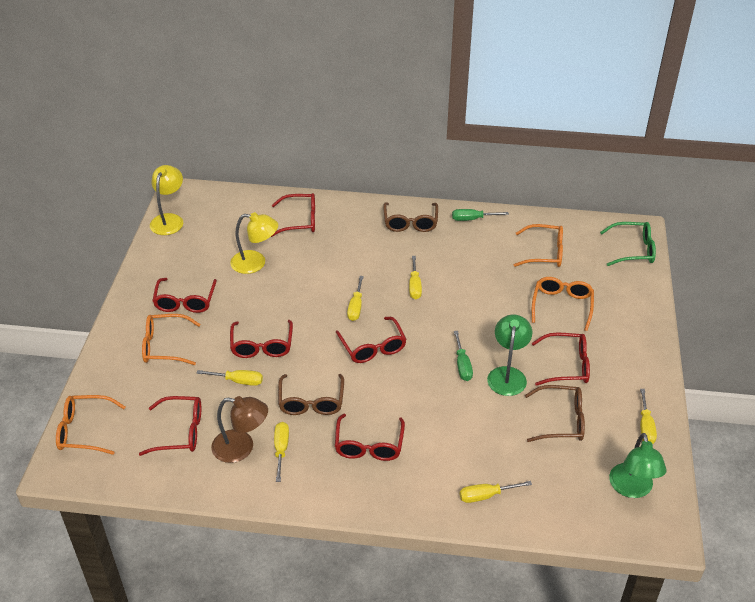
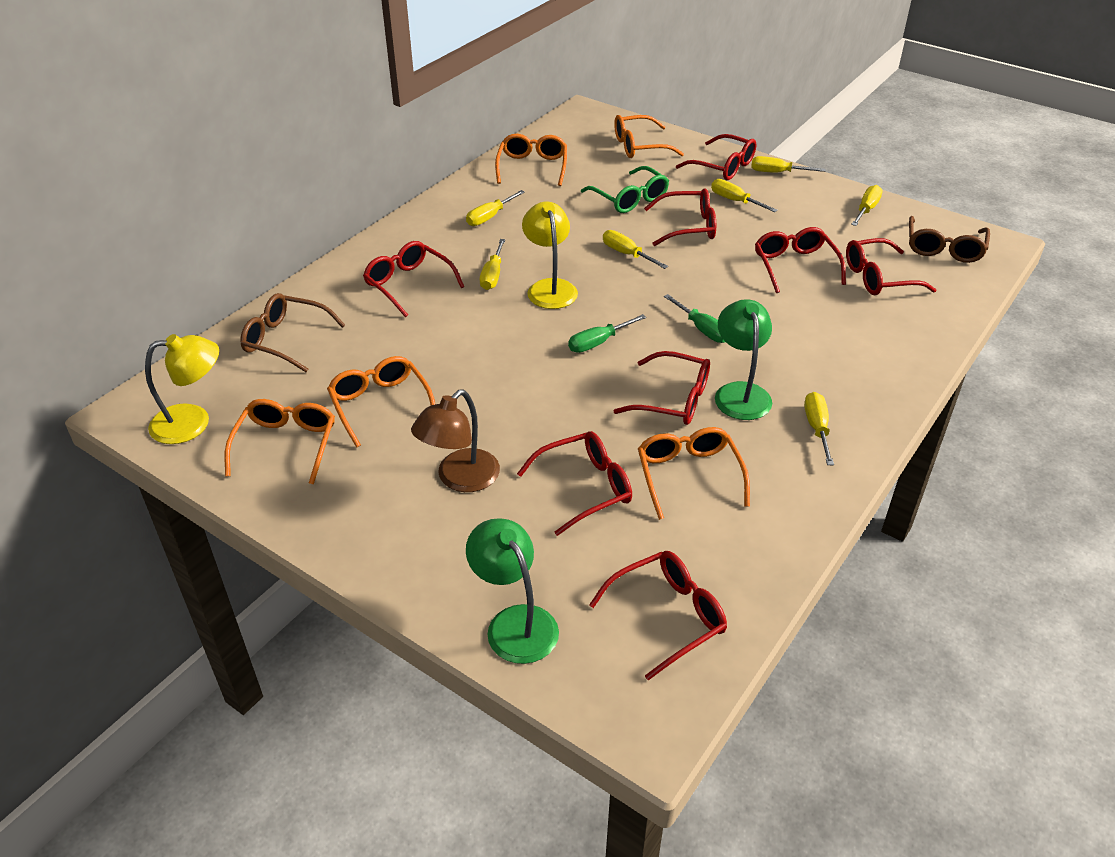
brown glasses: 3 -> 2
orange glasses: 4 -> 5
red glasses: 7 -> 8
yellow screwdriver: 6 -> 7

